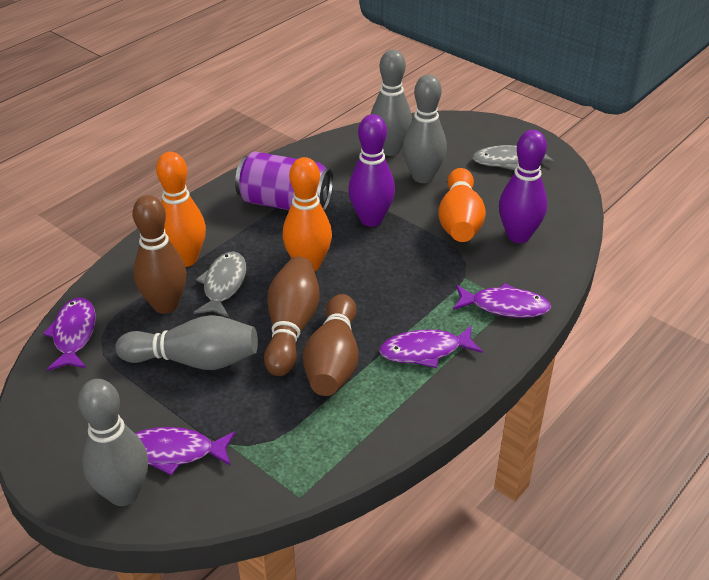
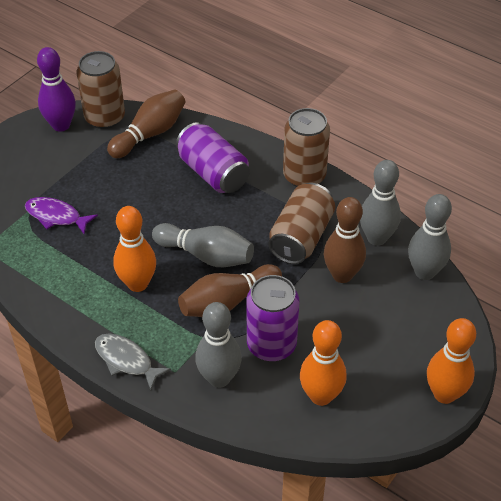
brown can: 0 -> 3
grey fish: 2 -> 1
purple bowling pin: 2 -> 1
purple can: 1 -> 2
purple fish: 4 -> 1

